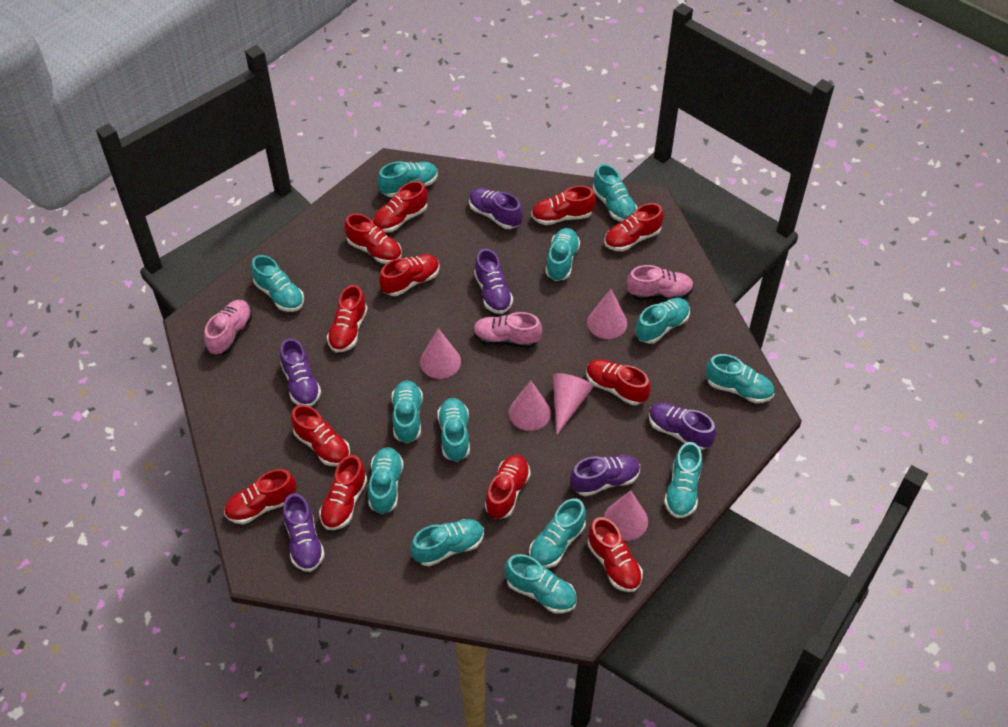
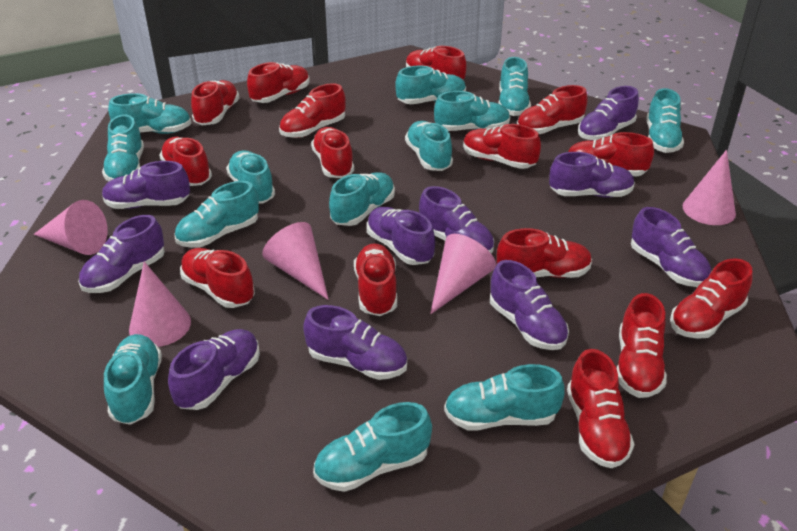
pink shoe: 3 -> 0
purple shoe: 6 -> 10
red shoe: 12 -> 15

